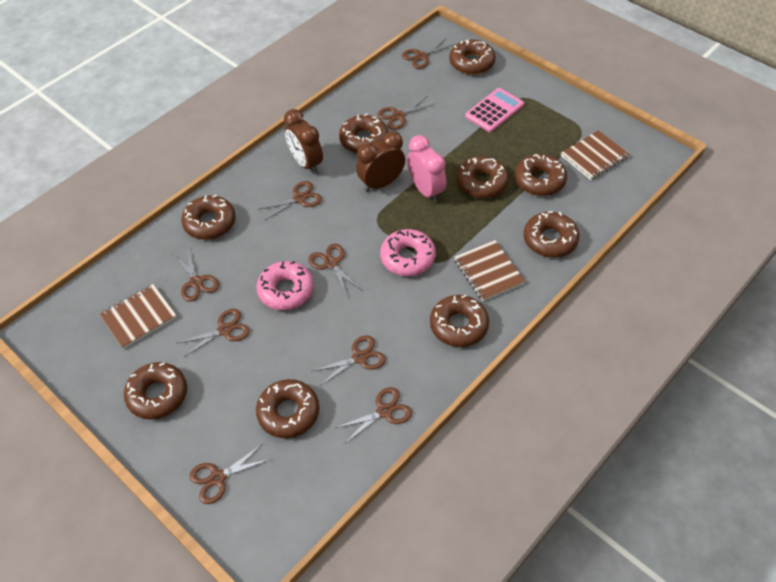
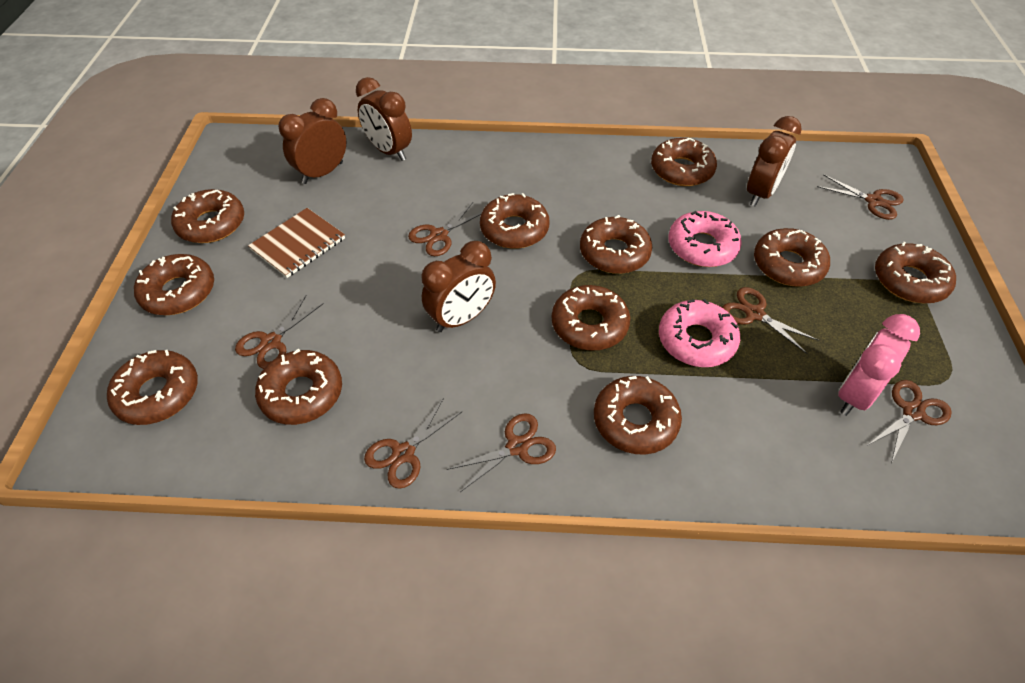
brown clock: 2 -> 4
brown donut: 9 -> 11
brown notebook: 3 -> 1
brown scissors: 9 -> 7
pink calculator: 1 -> 0

